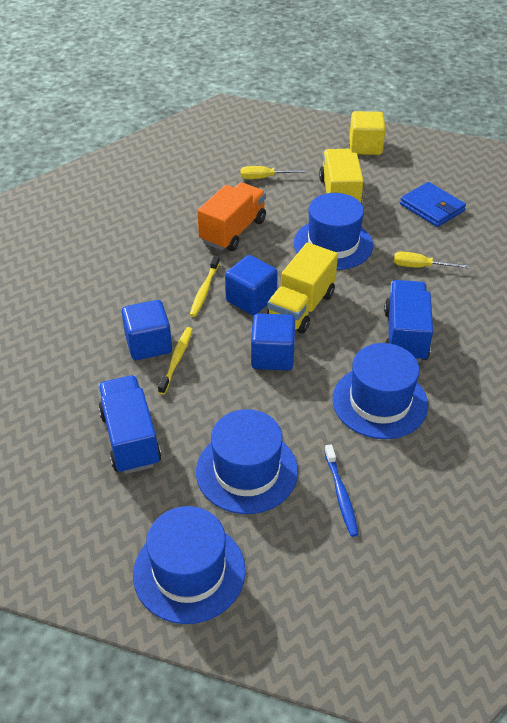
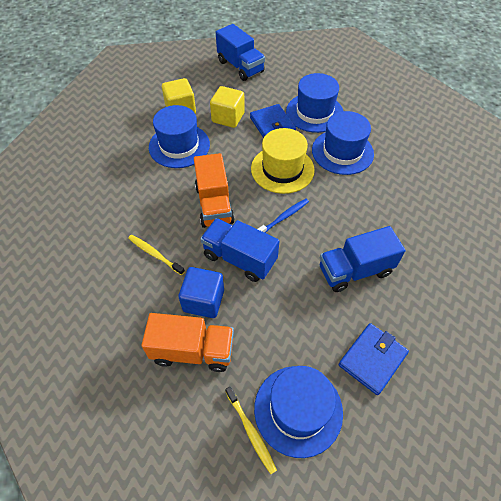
blue cube: 3 -> 1
blue truck: 2 -> 3
blue wallet: 1 -> 2
orange truck: 1 -> 2
yellow cube: 1 -> 2
yellow hat: 0 -> 1
yellow screwdriver: 2 -> 0
yellow truck: 2 -> 0

